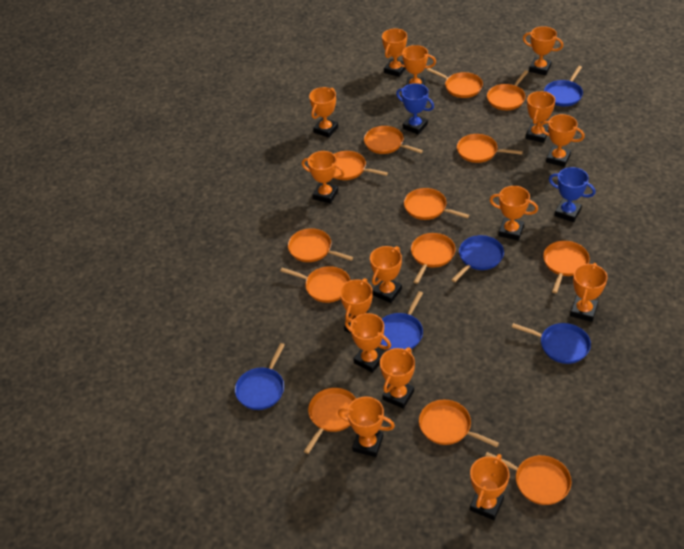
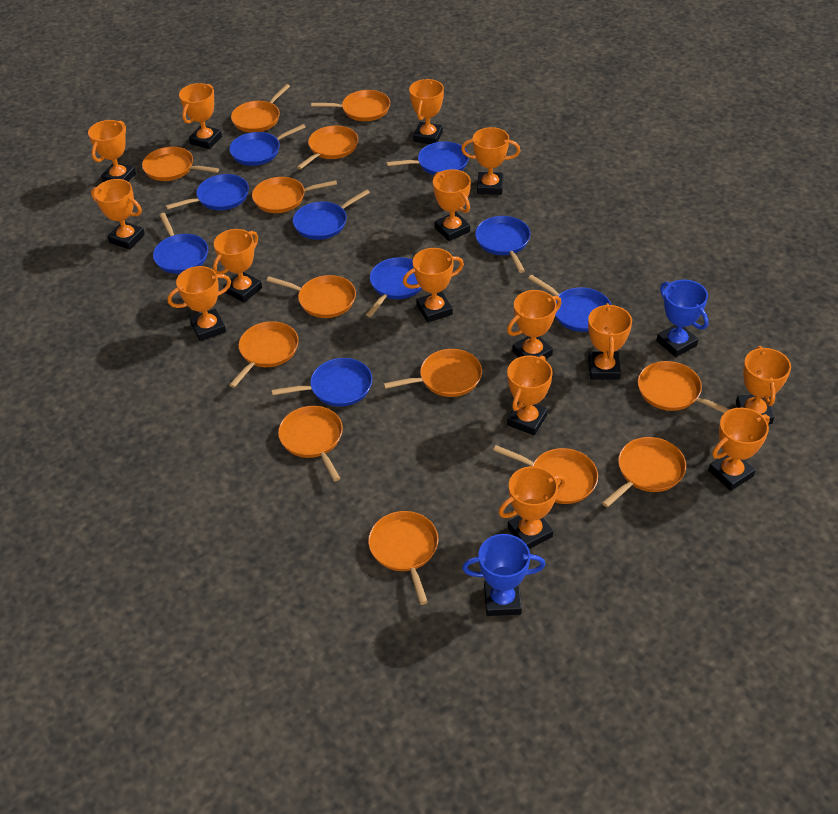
blue pan: 5 -> 9

